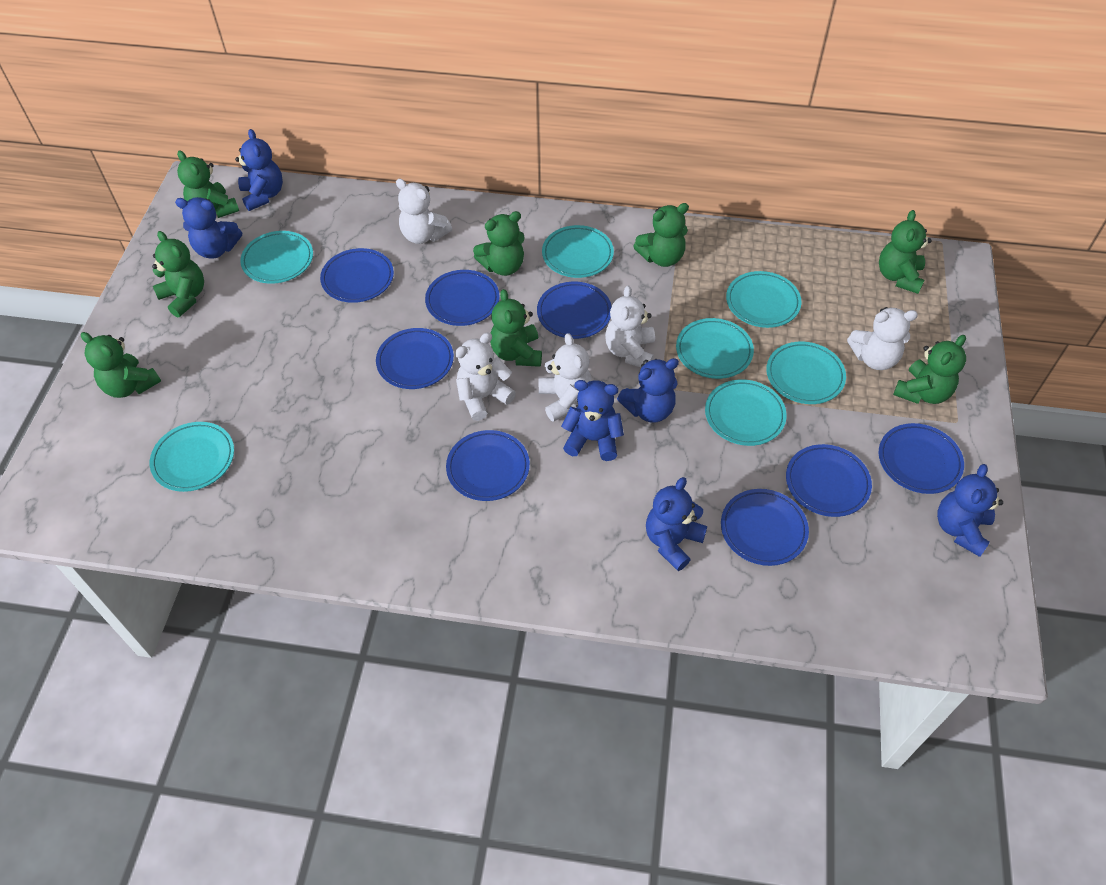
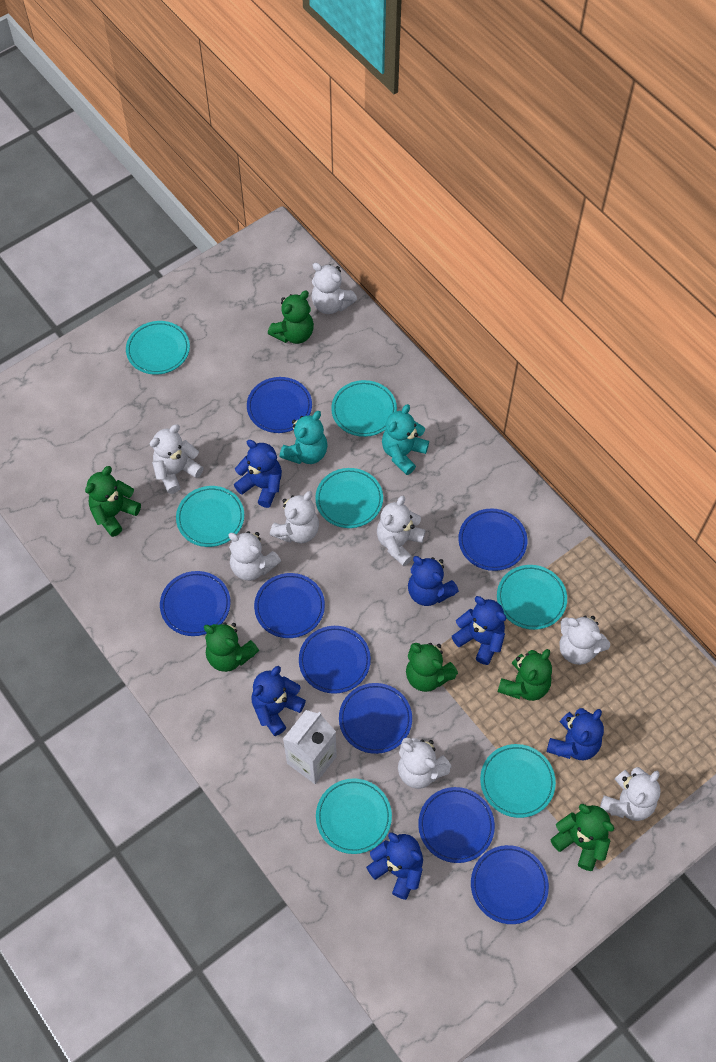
green teddy bear: 8 -> 6
turquoise teddy bear: 0 -> 2
white carton: 0 -> 1
white teddy bear: 5 -> 8

